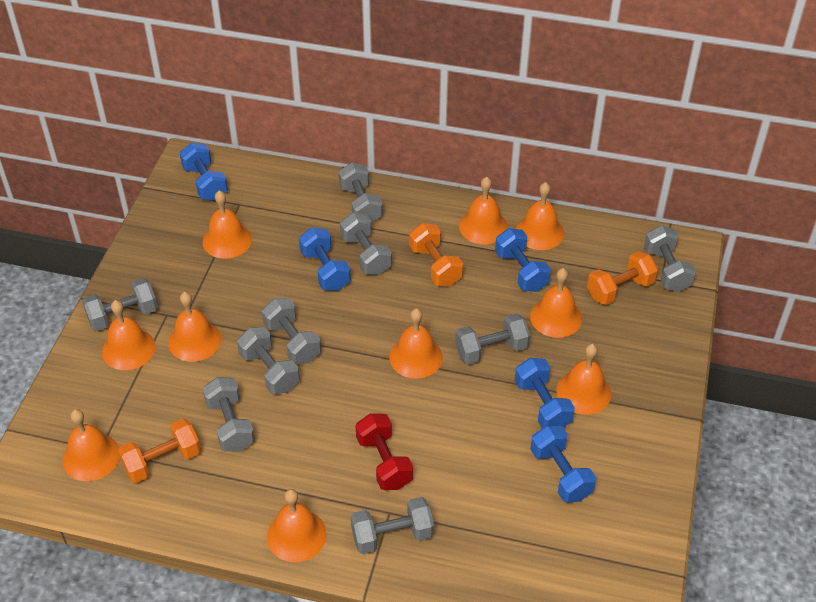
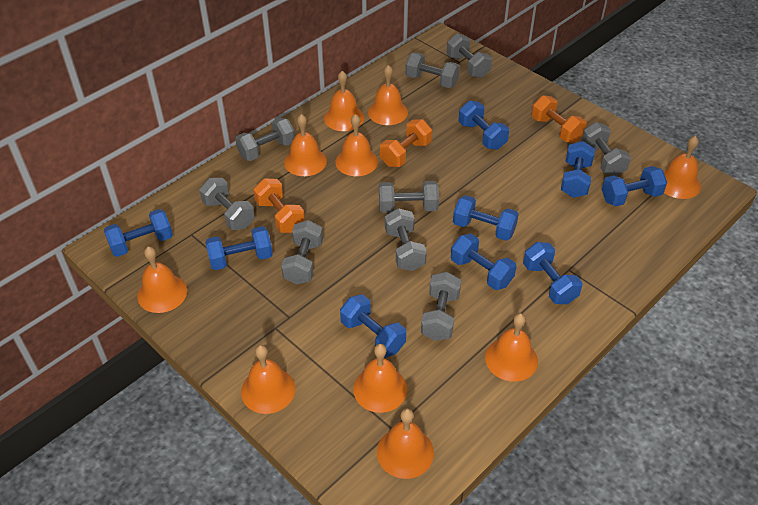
blue dumbbell: 5 -> 9
red dumbbell: 1 -> 0

